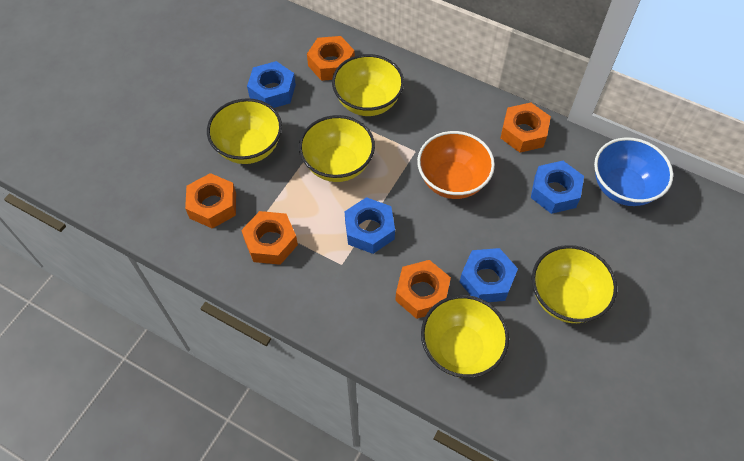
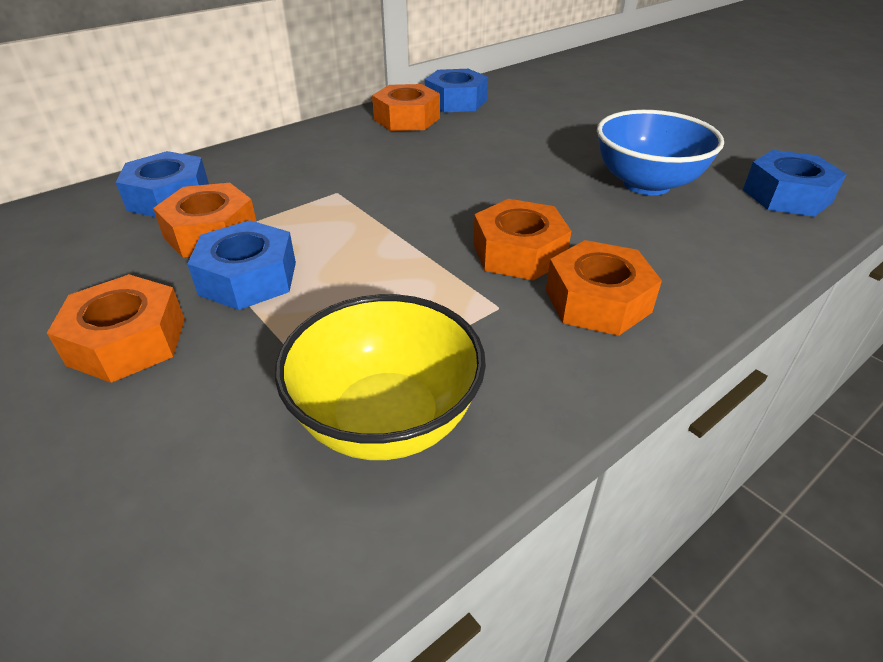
orange bowl: 1 -> 0
yellow bowl: 5 -> 1

